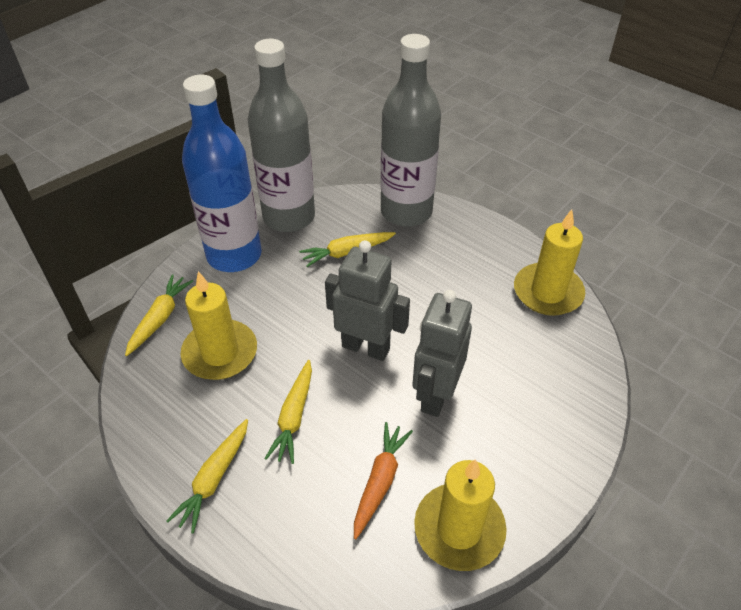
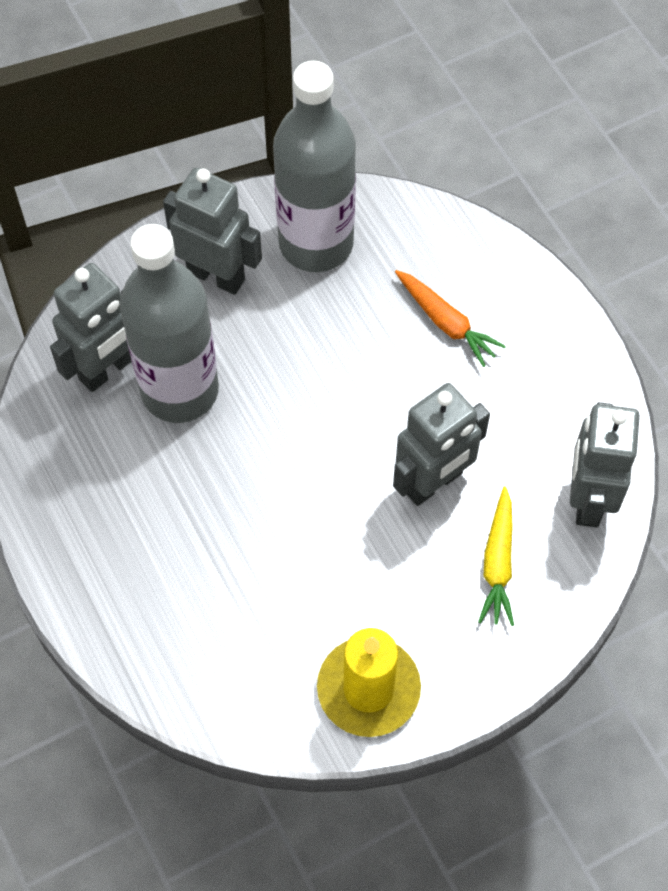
blue bottle: 1 -> 0
grey robot: 2 -> 4
yellow candle: 3 -> 1
yellow carrot: 4 -> 1

